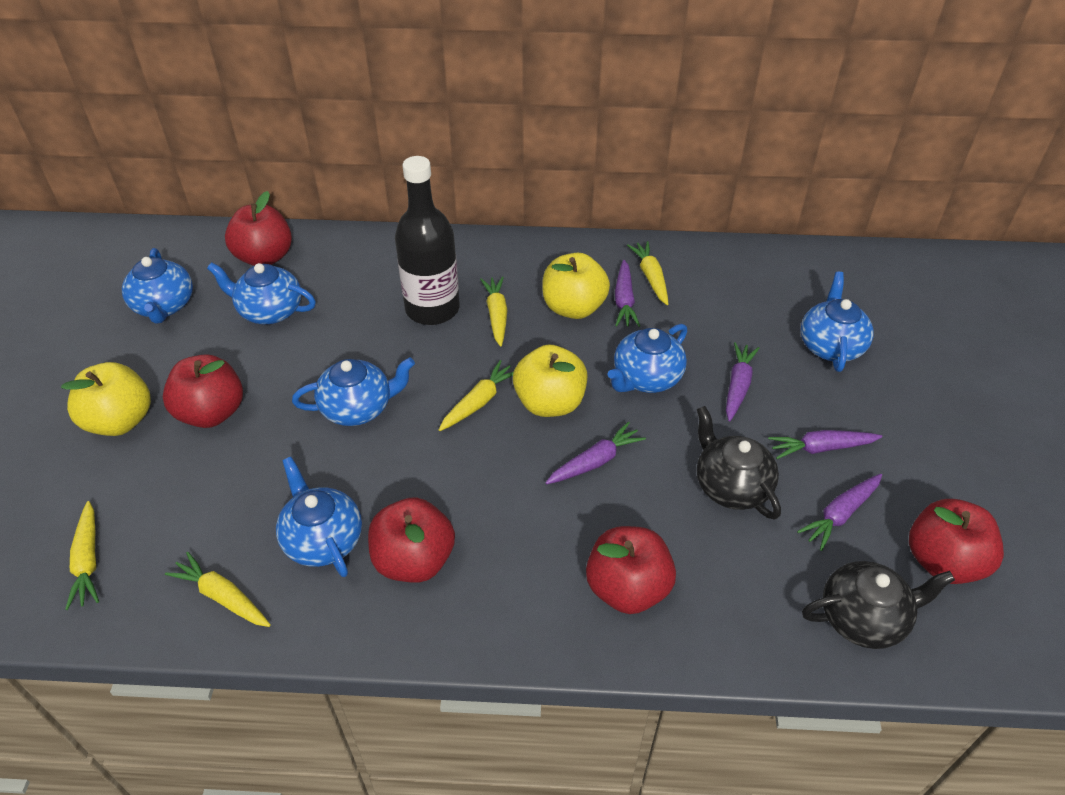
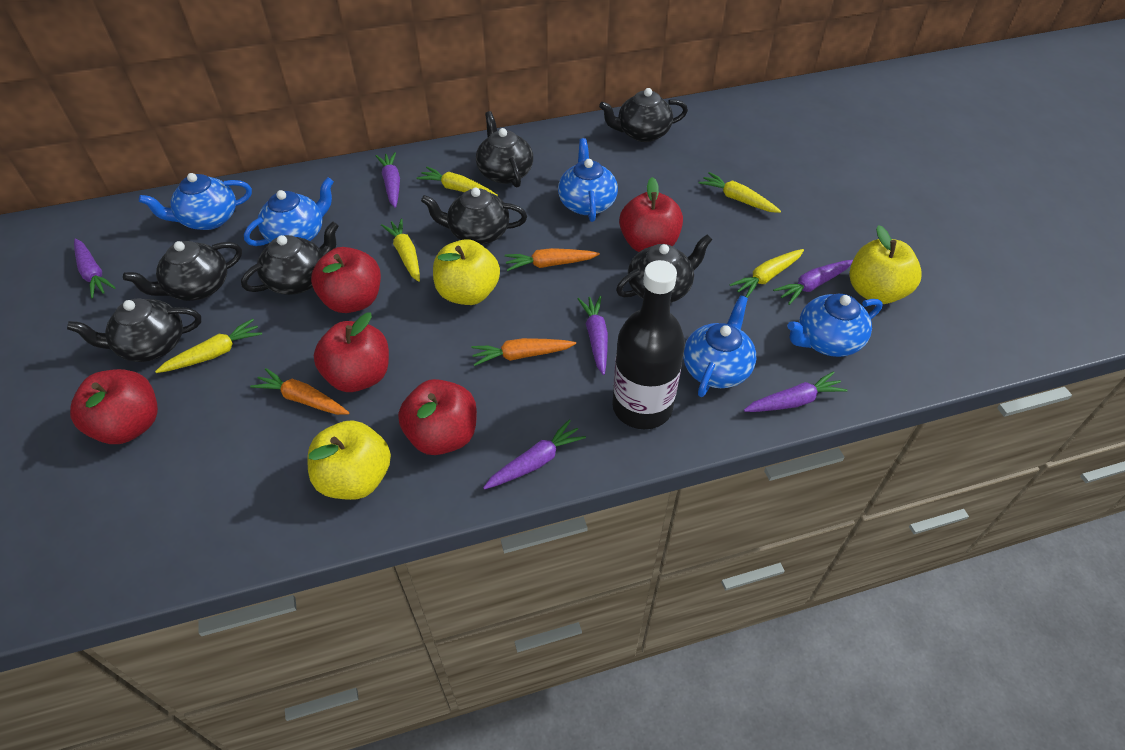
black teapot: 2 -> 7
blue teapot: 6 -> 5
orange carrot: 0 -> 3
purple carrot: 5 -> 6

